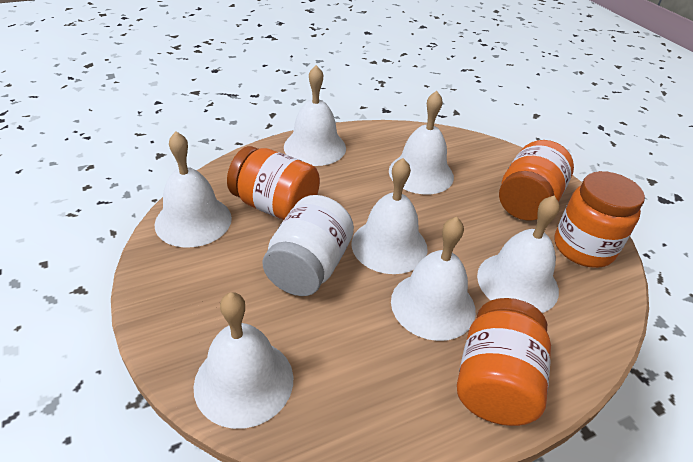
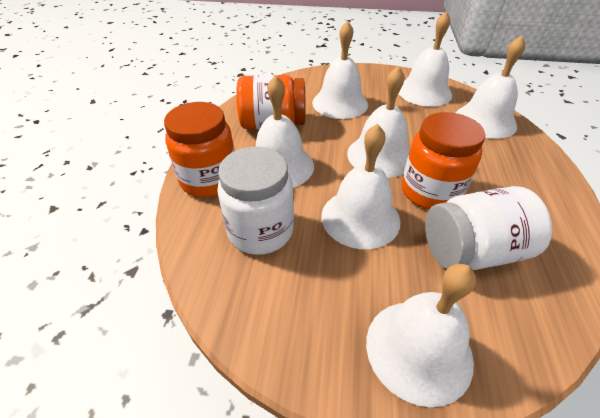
orange jar: 4 -> 3
white jar: 1 -> 2

